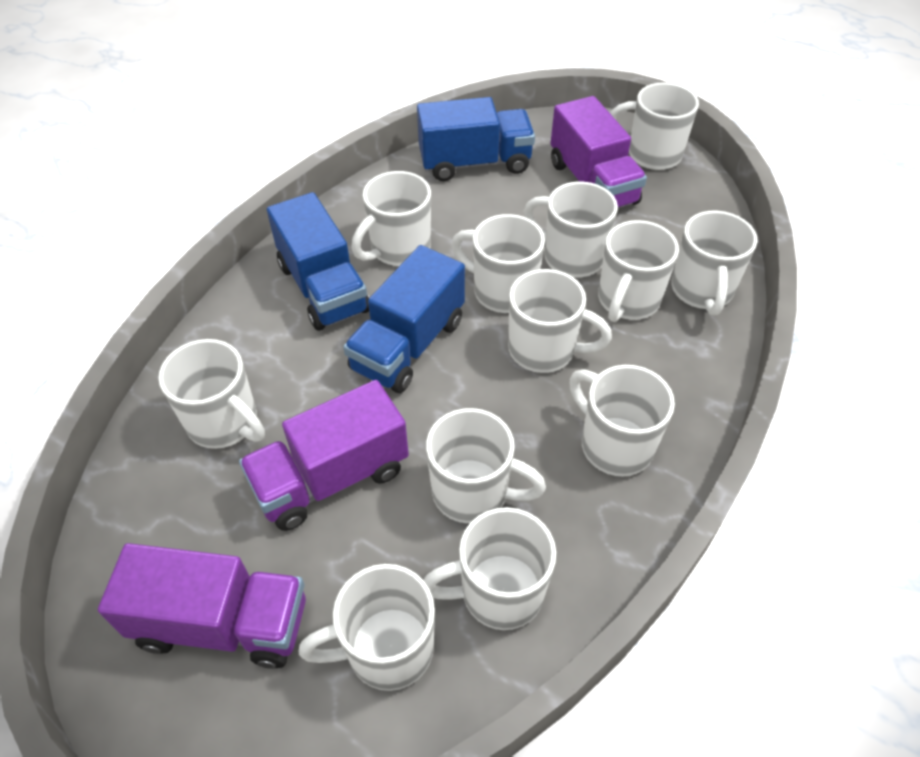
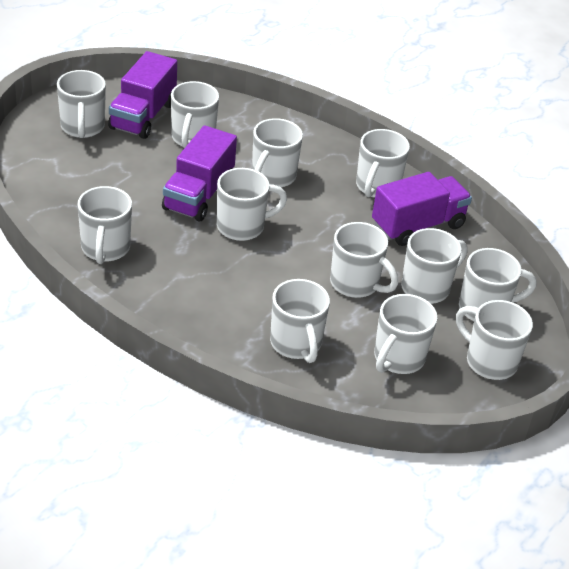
blue truck: 3 -> 0

